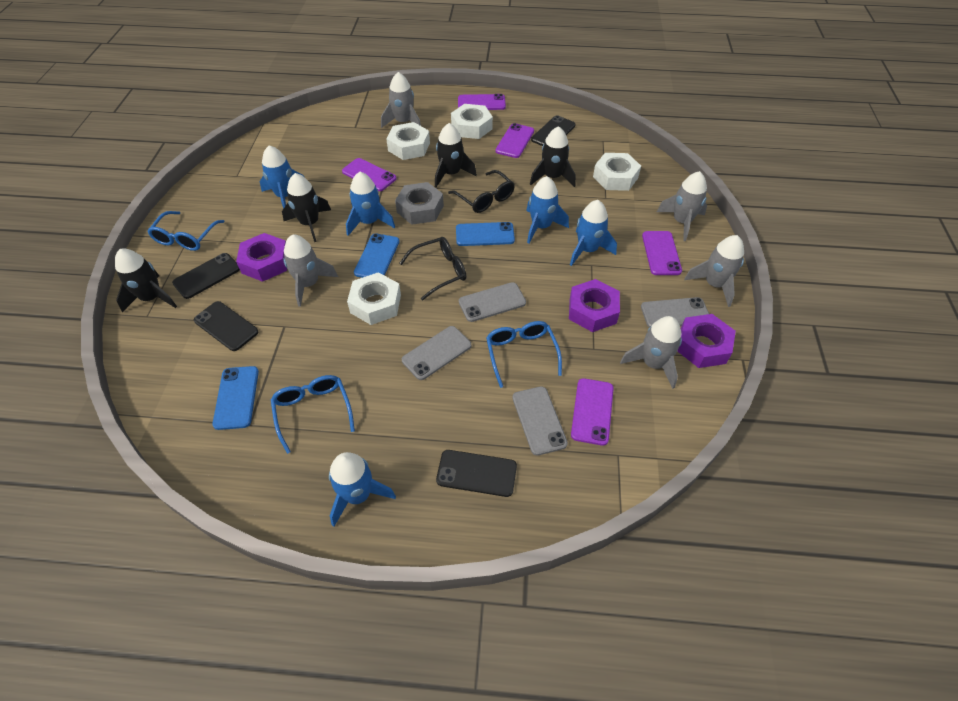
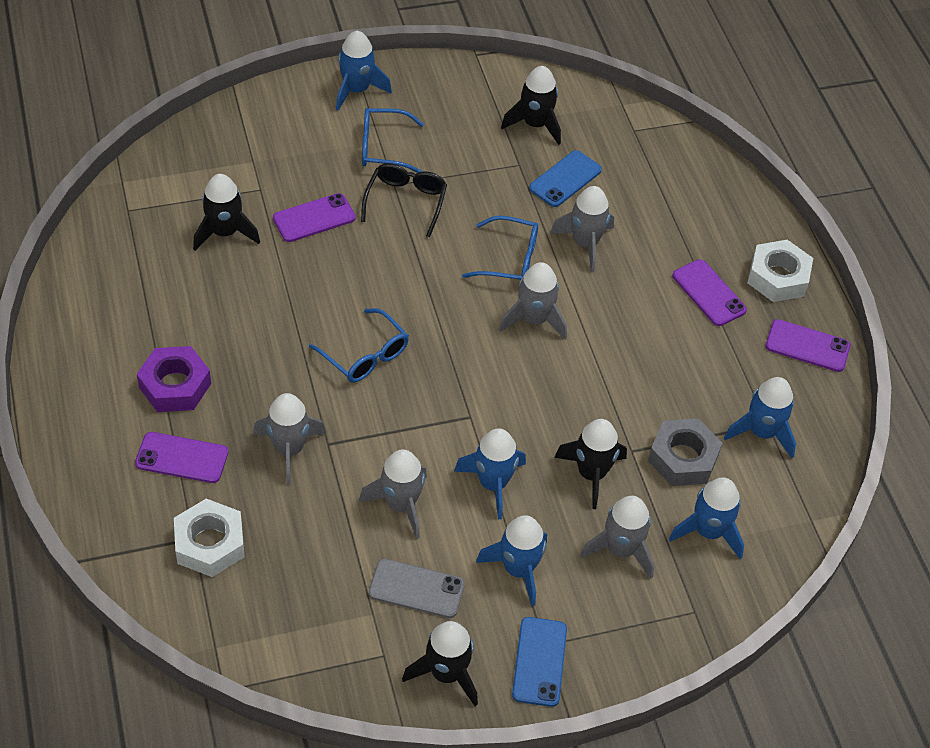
black glasses: 2 -> 1
black phone: 4 -> 0
blue phone: 3 -> 2
grey phone: 4 -> 1
purple nut: 3 -> 1
purple phone: 5 -> 4
white nut: 4 -> 2

